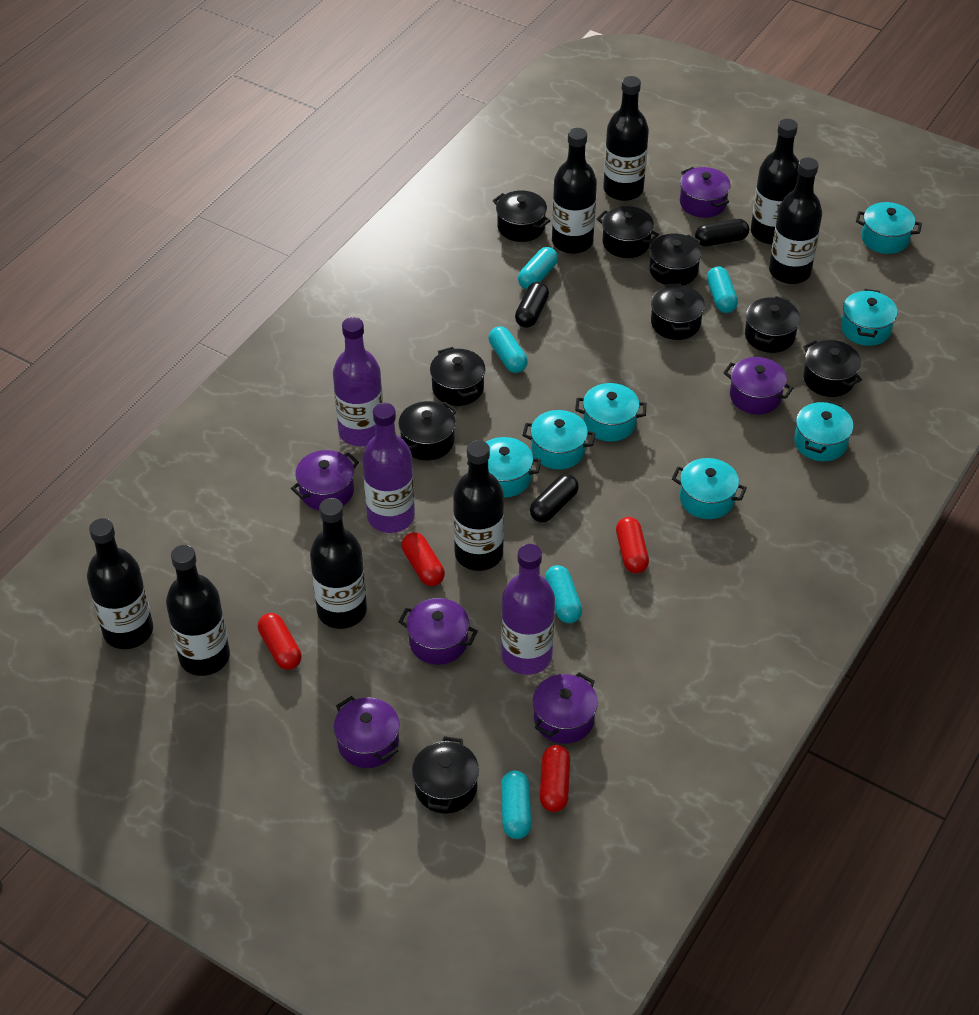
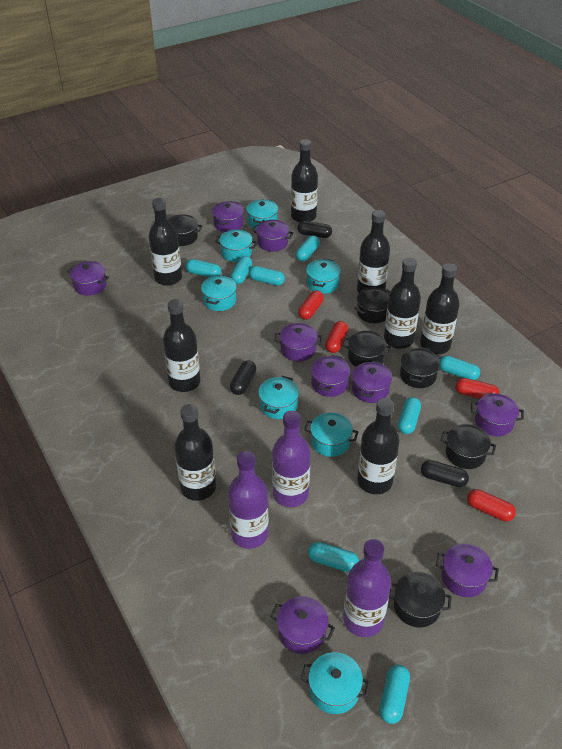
black pot: 9 -> 6
purple pot: 6 -> 9
turquoise capsule: 5 -> 8

